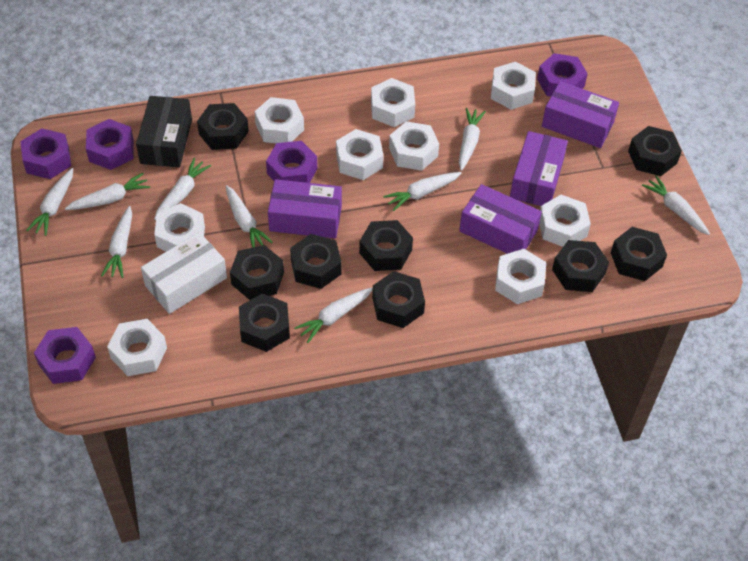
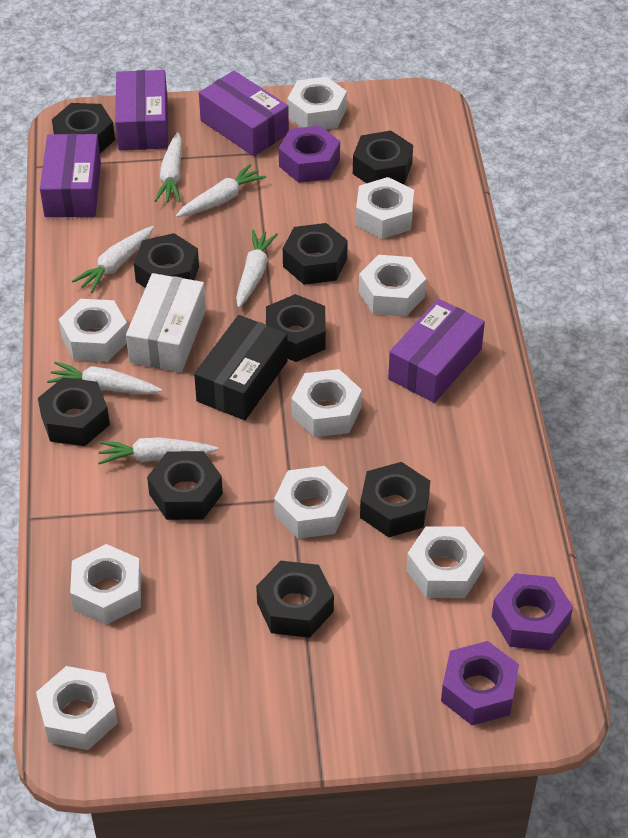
purple nut: 5 -> 3
white carrot: 9 -> 6

